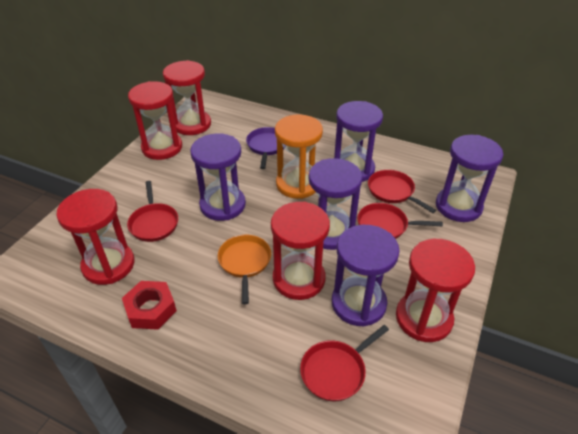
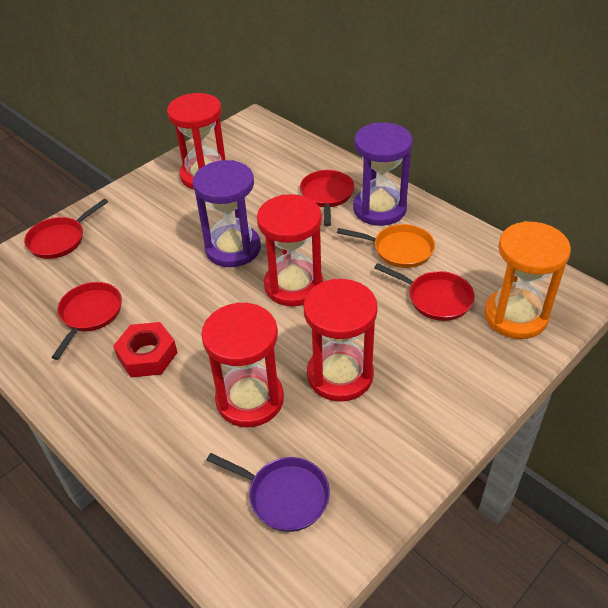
purple hourglass: 5 -> 2
red hourglass: 5 -> 4

